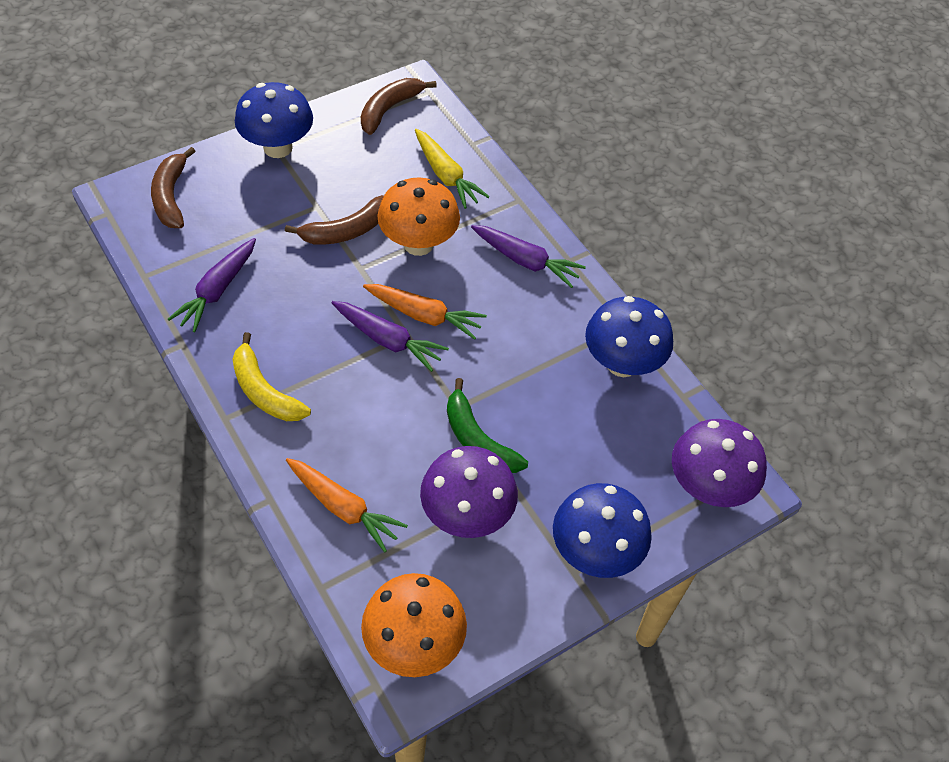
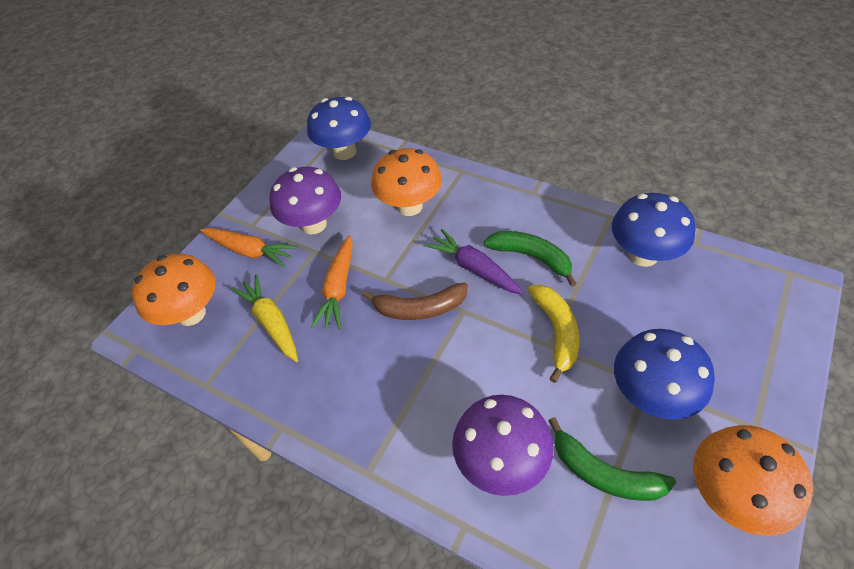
brown banana: 3 -> 1
green banana: 1 -> 2
orange mushroom: 2 -> 3
purple carrot: 3 -> 1

